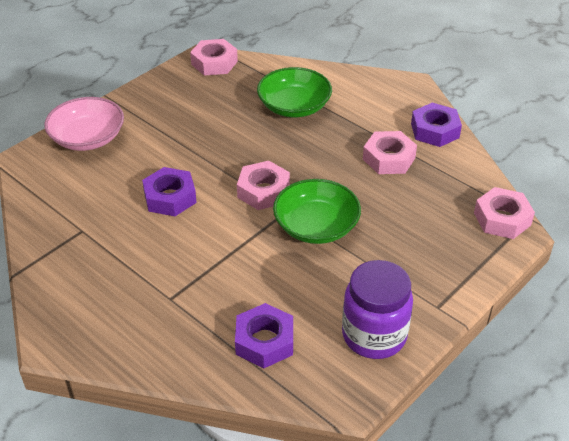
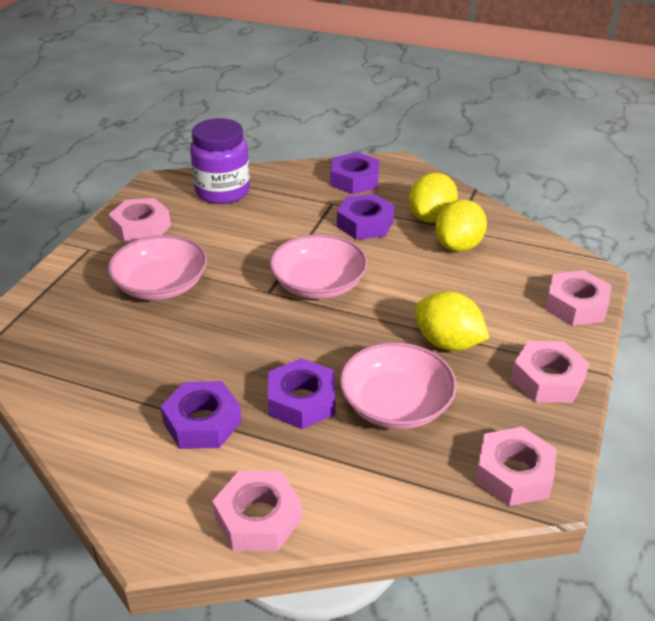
green bowl: 2 -> 0
pink bowl: 1 -> 3
pink nut: 4 -> 5
purple nut: 3 -> 4
yellow lemon: 0 -> 3

